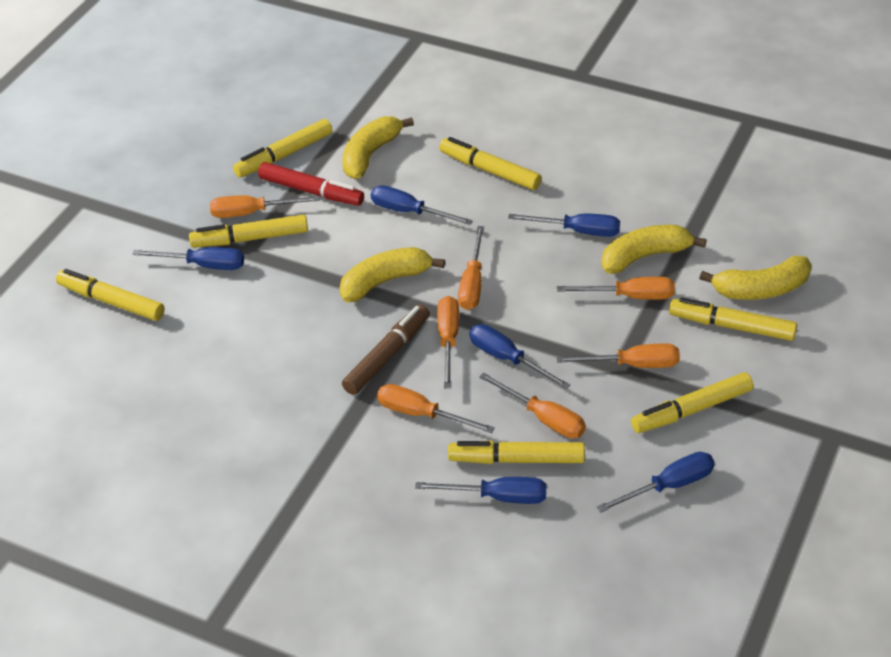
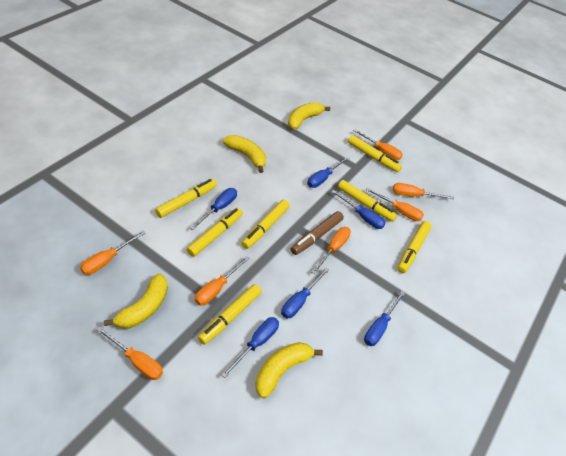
red marker: 1 -> 0

